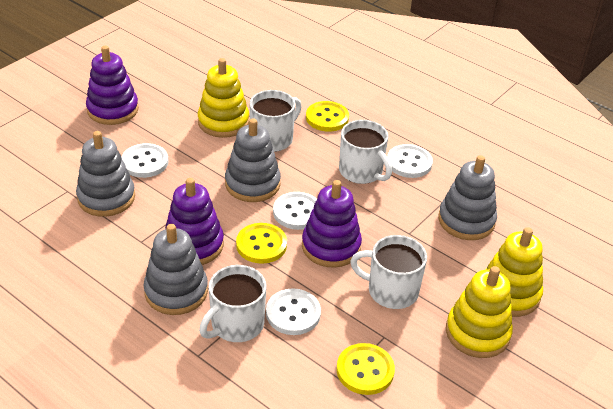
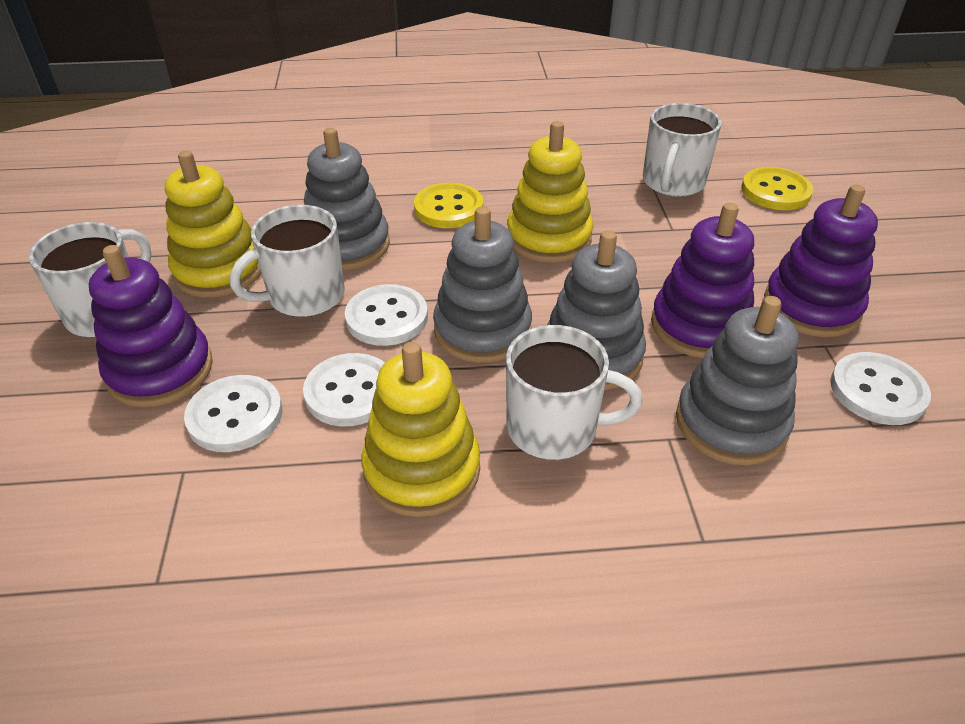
yellow button: 3 -> 2

